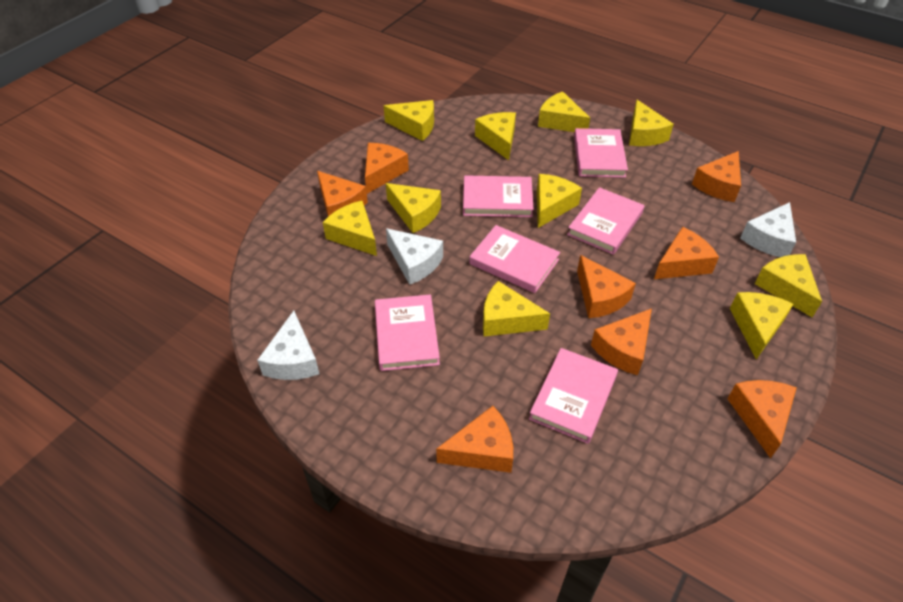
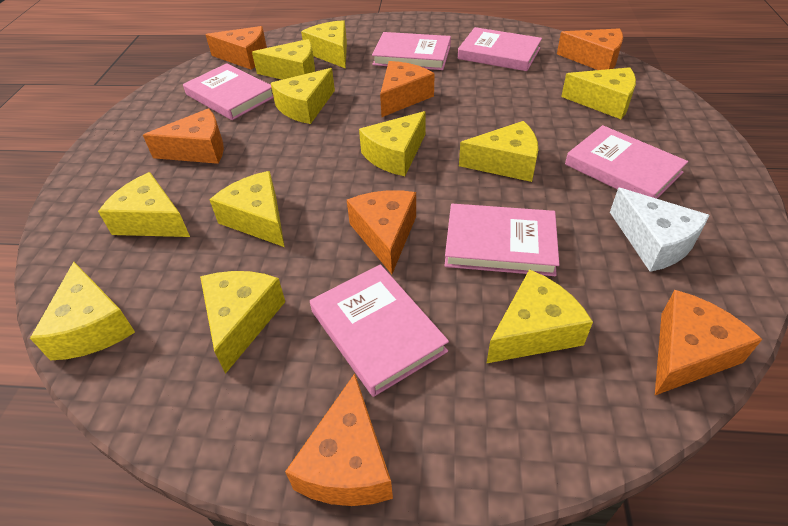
orange cheese: 8 -> 7
white cheese: 3 -> 1
yellow cheese: 10 -> 11

